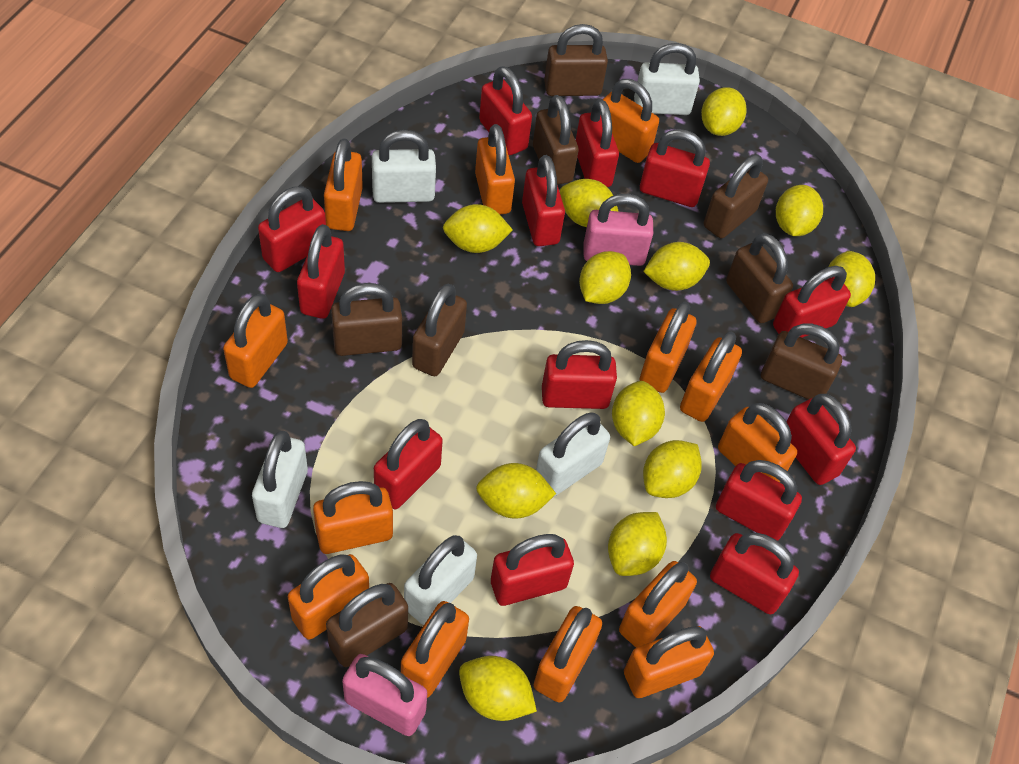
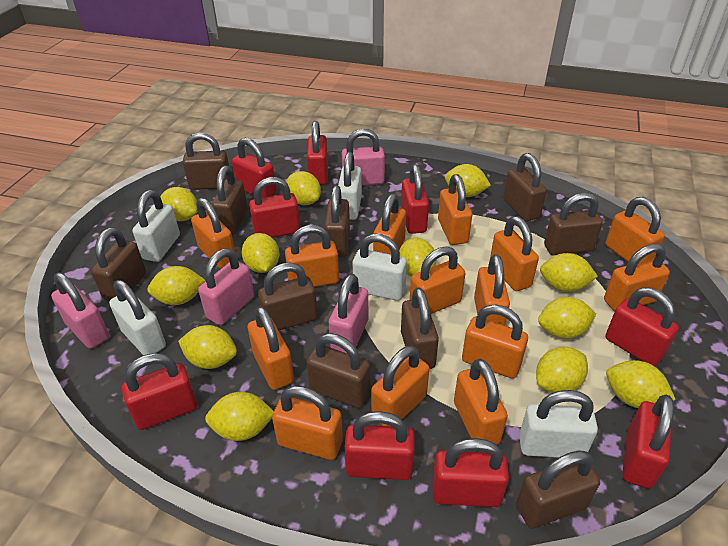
brown padlock: 8 -> 10
orange padlock: 13 -> 14
pink padlock: 2 -> 4
red padlock: 13 -> 9

